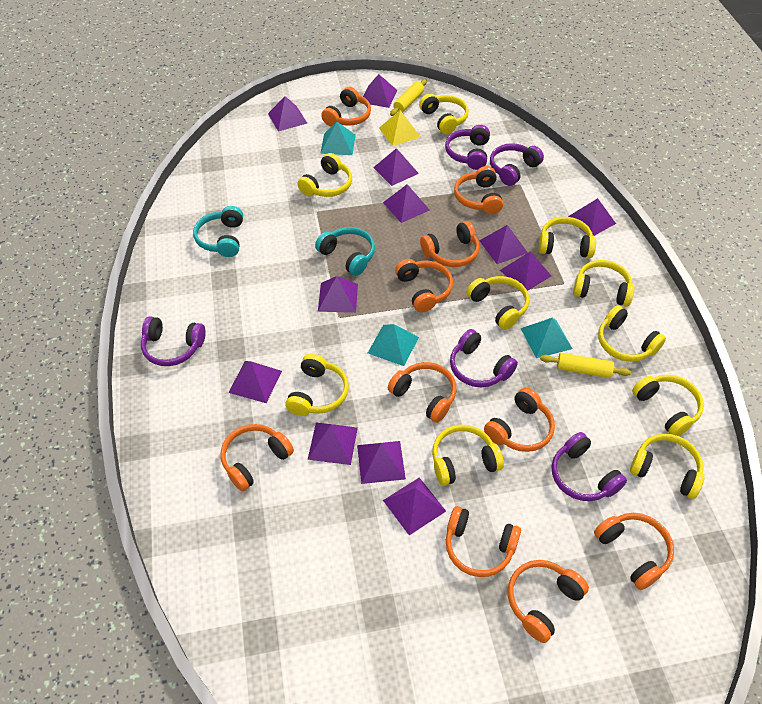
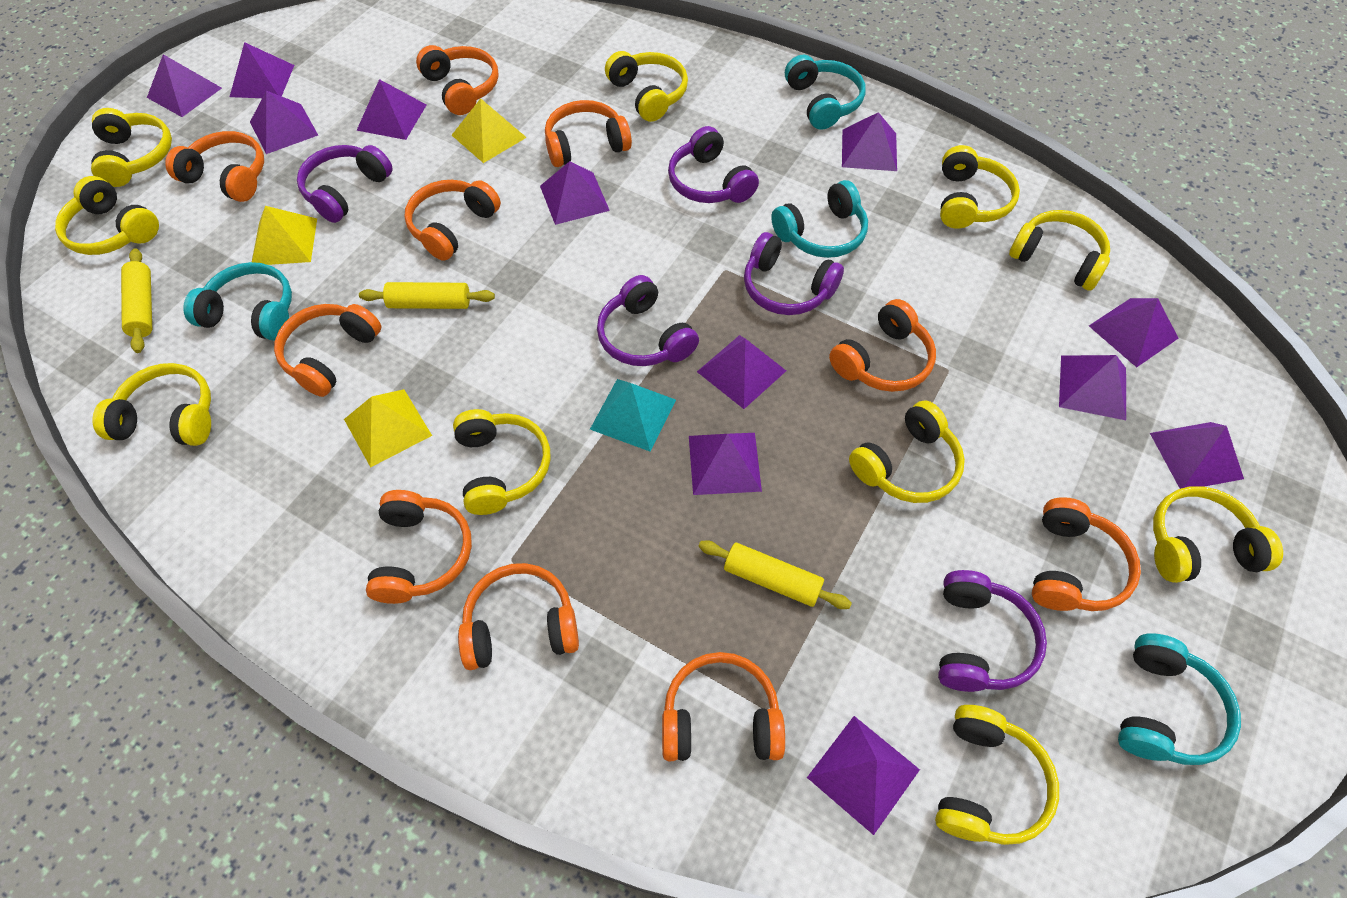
turquoise headphones: 2 -> 4
turquoise pyramid: 3 -> 1
yellow pyramid: 1 -> 3
yellow rolling pin: 2 -> 3

